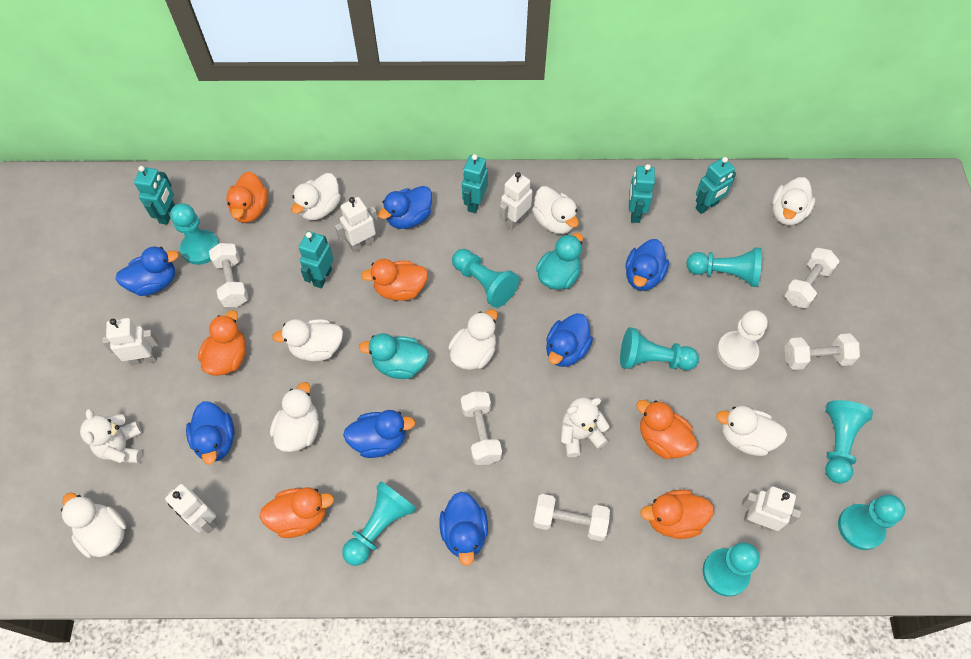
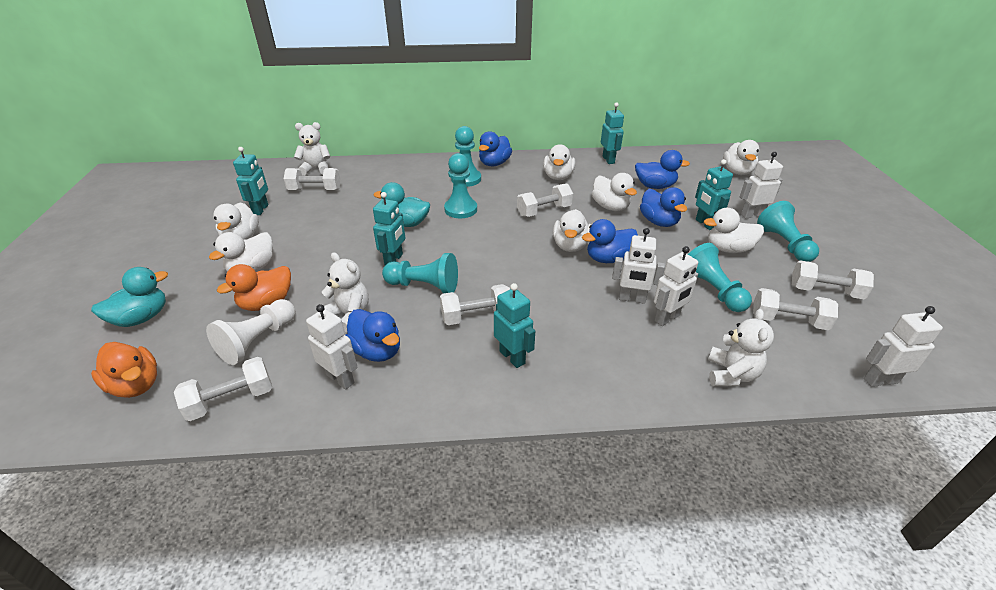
blue duck: 7 -> 5
orange duck: 6 -> 2
turquoise pawn: 8 -> 5
white duck: 8 -> 7
white dumbbell: 5 -> 6
white teddy bear: 2 -> 3

